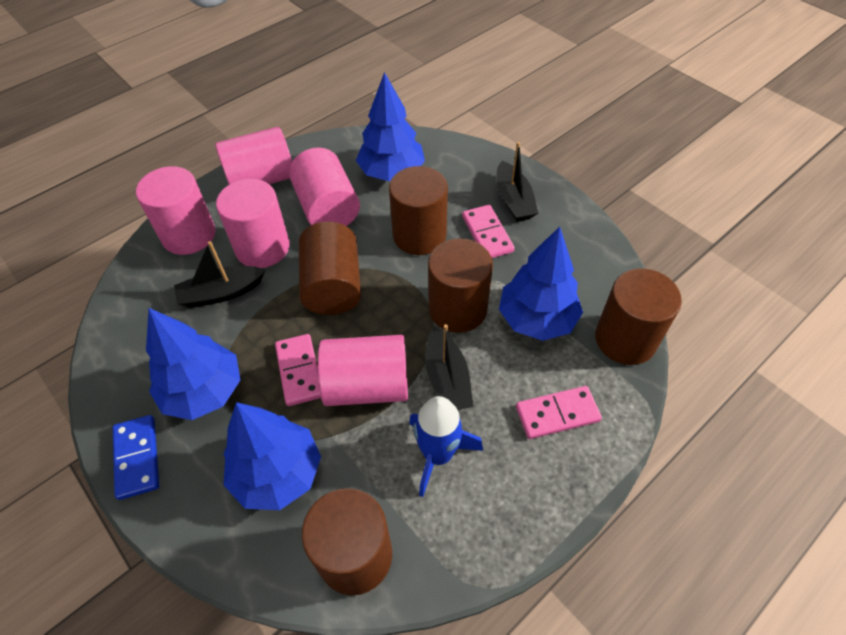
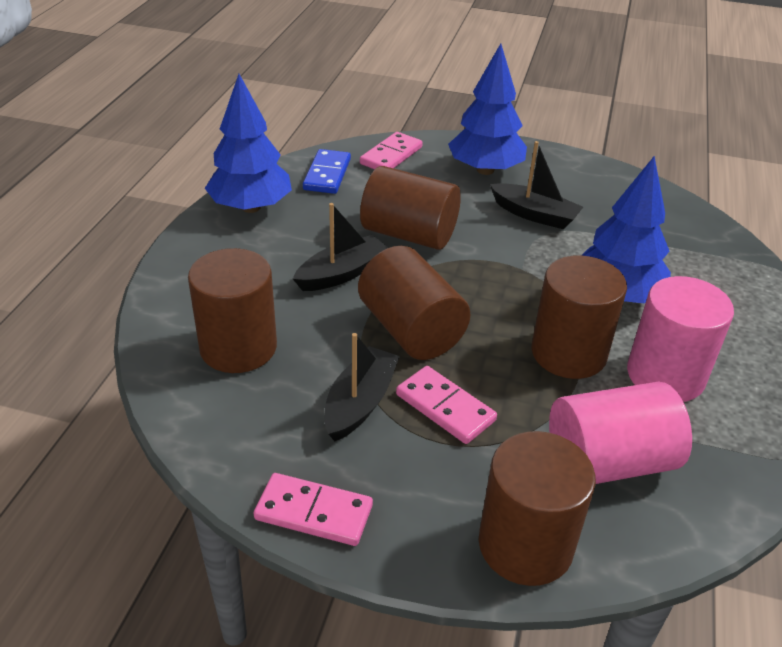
blue rocket: 1 -> 0
blue tree: 4 -> 3
pink cylinder: 5 -> 2

